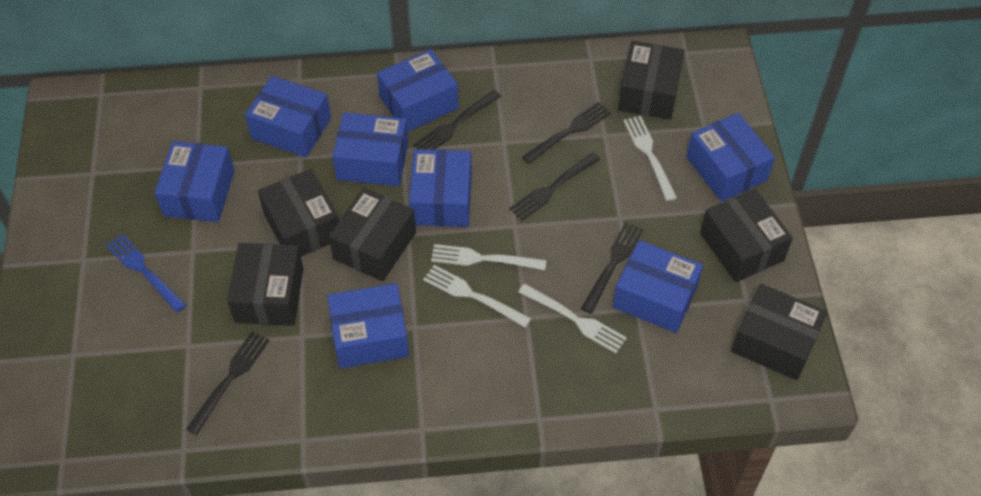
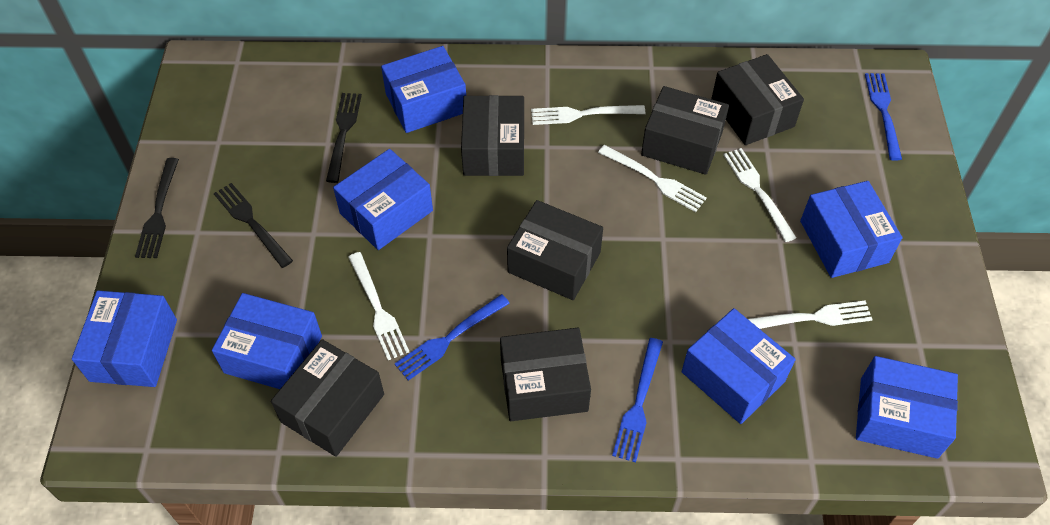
black fork: 5 -> 3
blue box: 8 -> 7
blue fork: 1 -> 3
white fork: 4 -> 5

